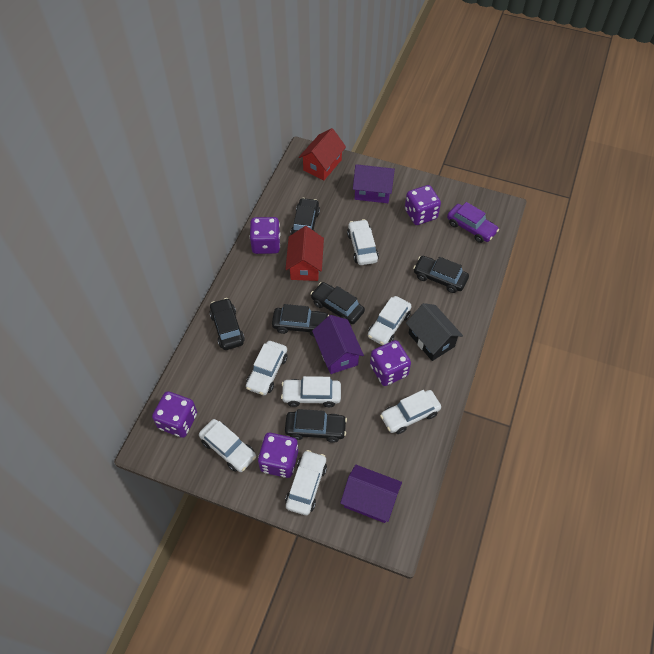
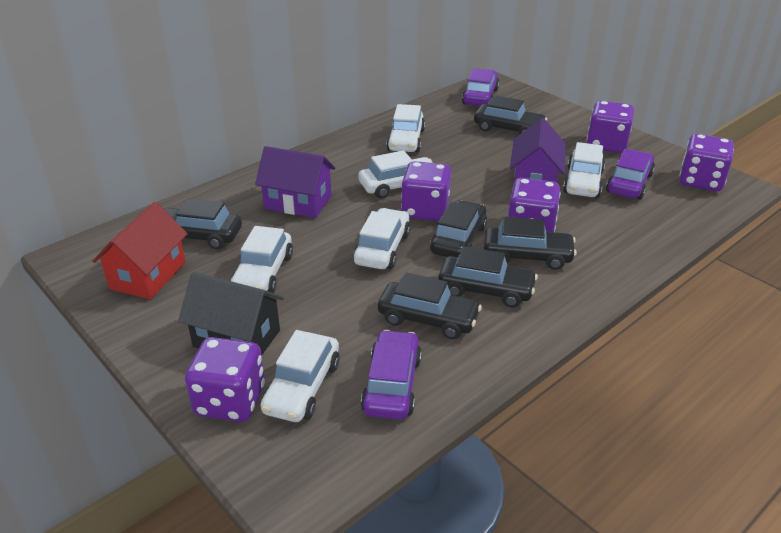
purple car: 1 -> 3
purple house: 3 -> 2
red house: 2 -> 1
white car: 7 -> 6

